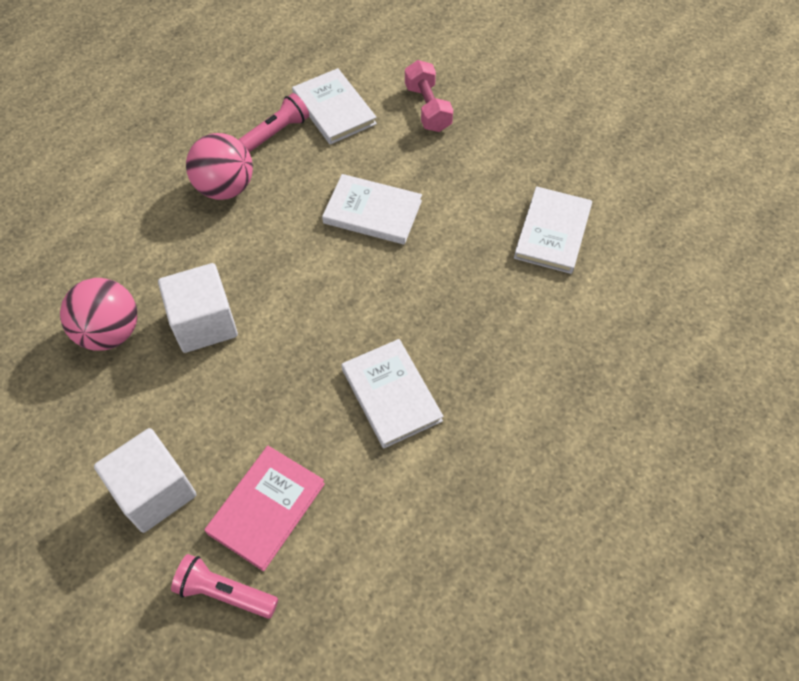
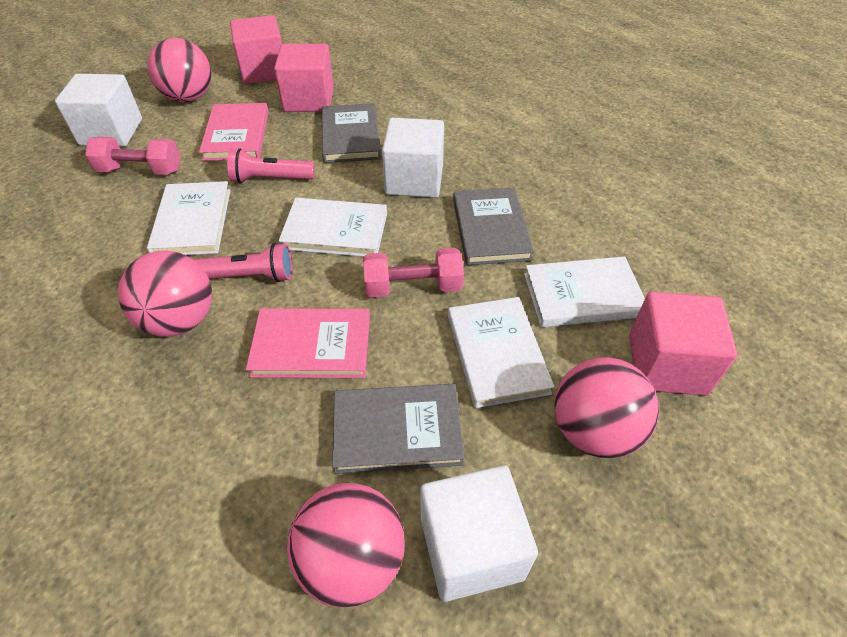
grey book: 0 -> 3
pink ball: 2 -> 4
pink book: 1 -> 2
pink cube: 0 -> 3
pink dumbbell: 1 -> 2
white cube: 2 -> 3

